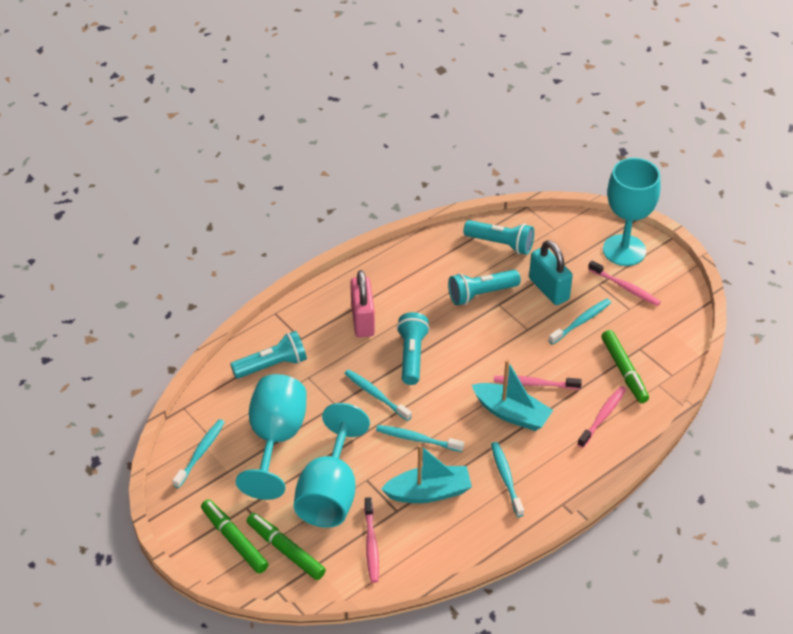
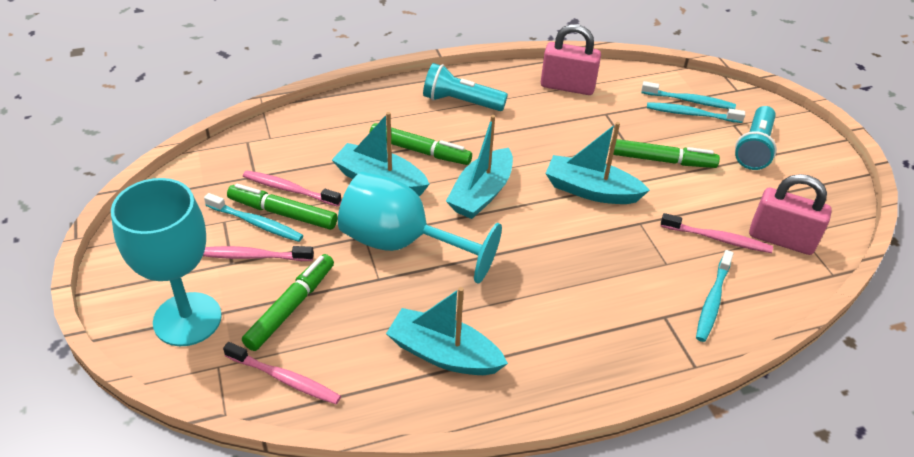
green marker: 3 -> 4
pink padlock: 1 -> 2
turquoise boat: 2 -> 4
turquoise flashlight: 4 -> 2
turquoise goblet: 3 -> 2
turquoise padlock: 1 -> 0
turquoise toothbrush: 5 -> 4

